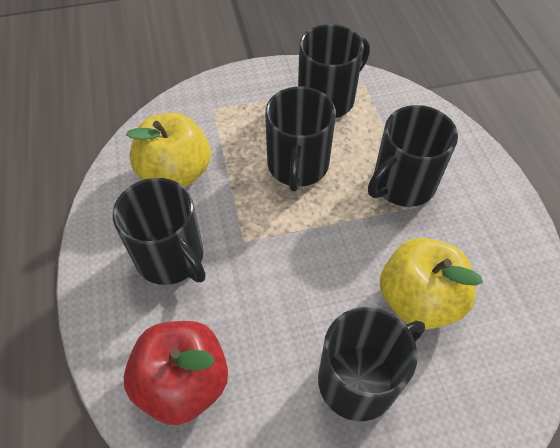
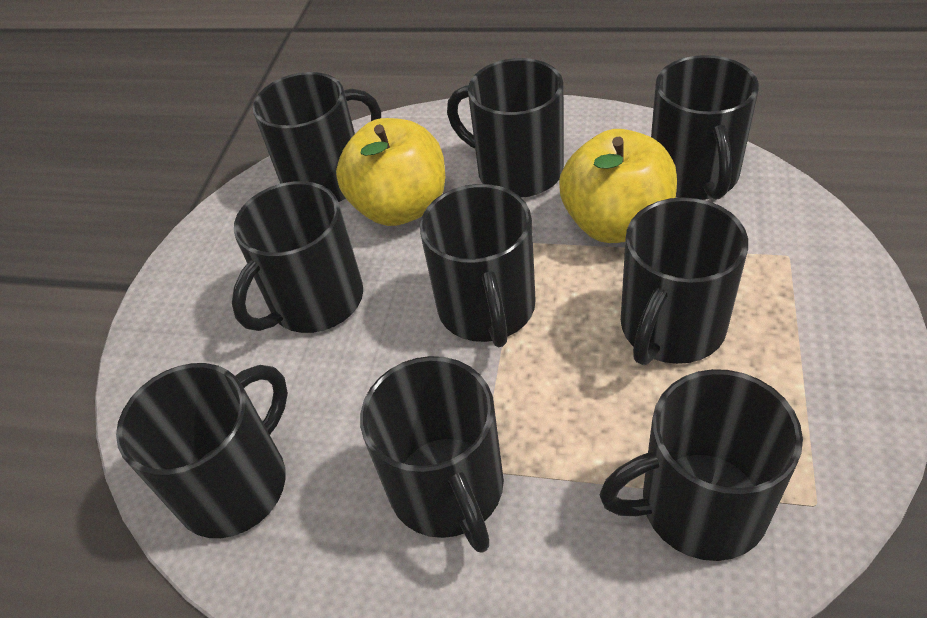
black mug: 5 -> 9
red apple: 1 -> 0

